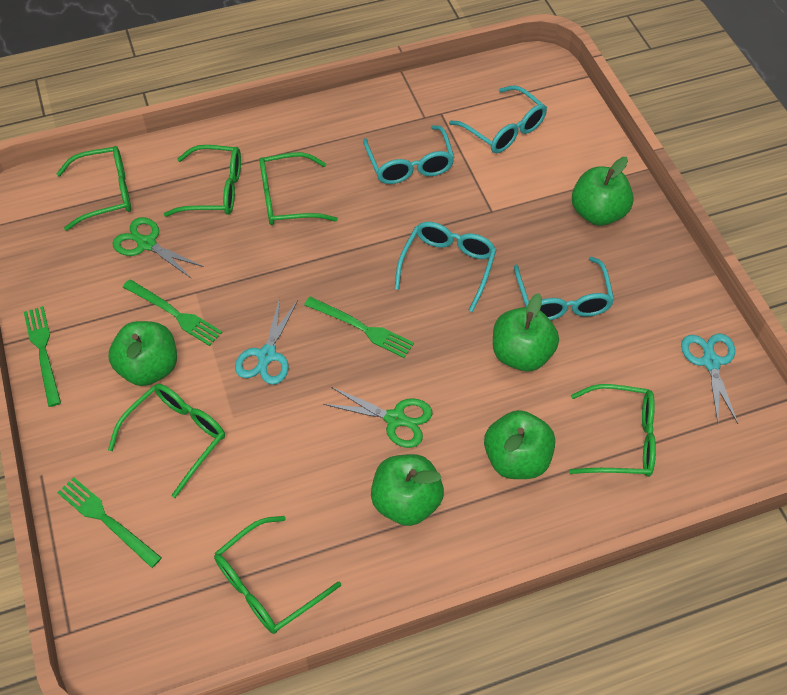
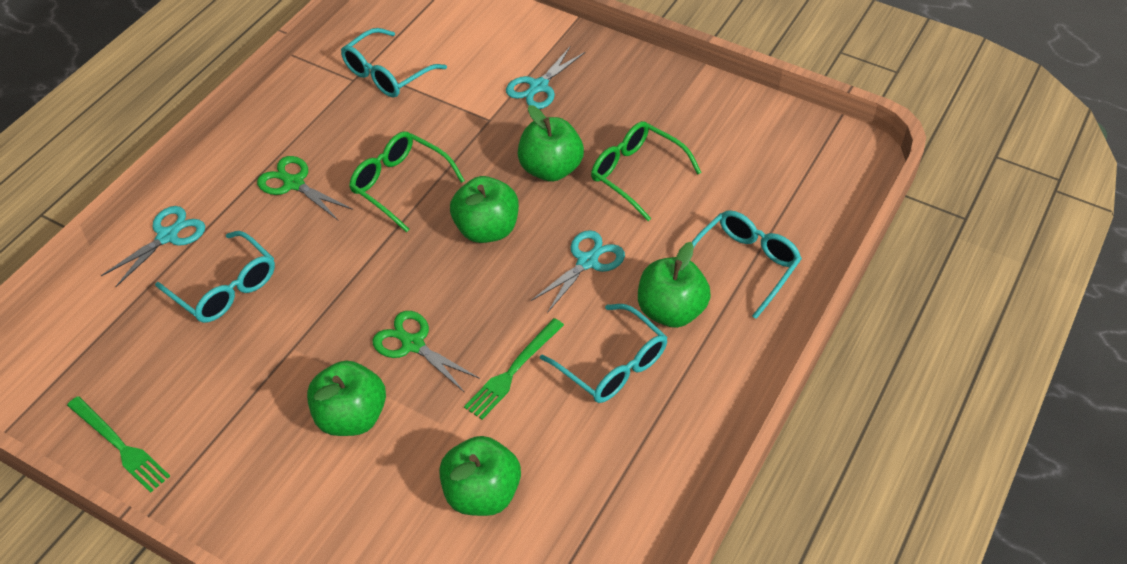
green fork: 4 -> 2
green glasses: 6 -> 2
turquoise scissors: 2 -> 3

